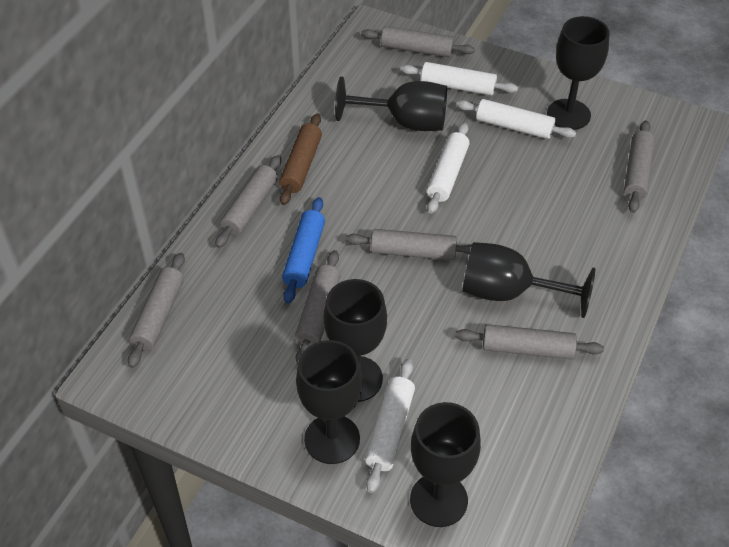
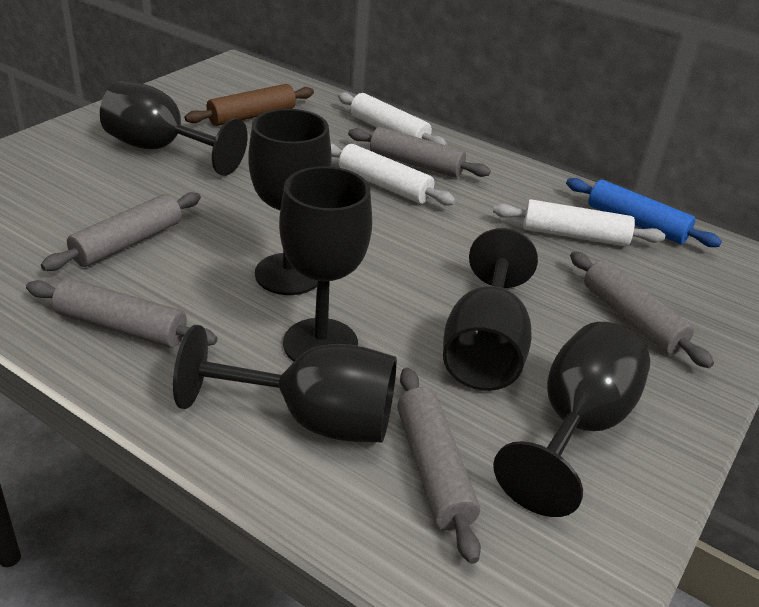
grey rolling pin: 7 -> 5
white rolling pin: 4 -> 3

